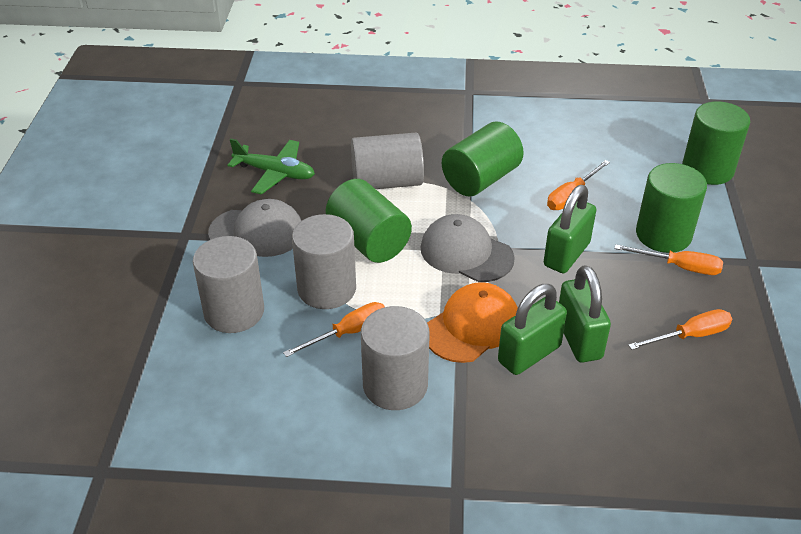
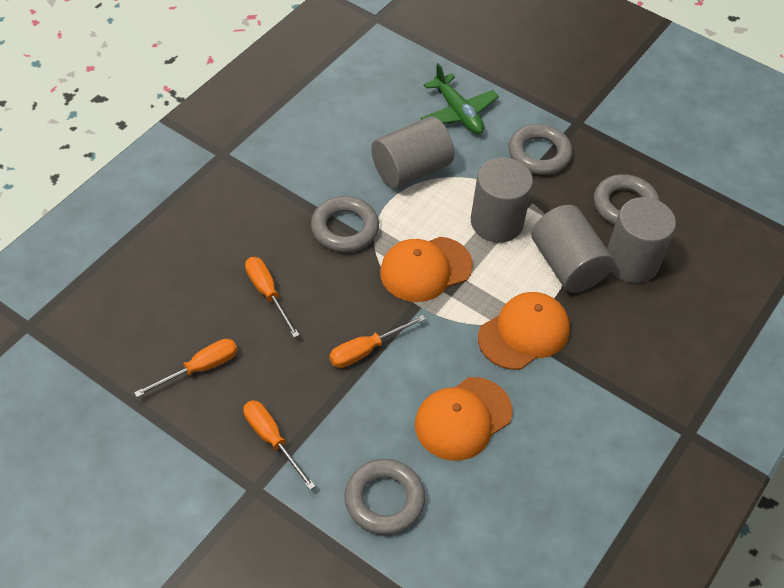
green cylinder: 4 -> 0
green padlock: 3 -> 0
grey cap: 2 -> 0
grey ring: 0 -> 4
orange cap: 1 -> 3

